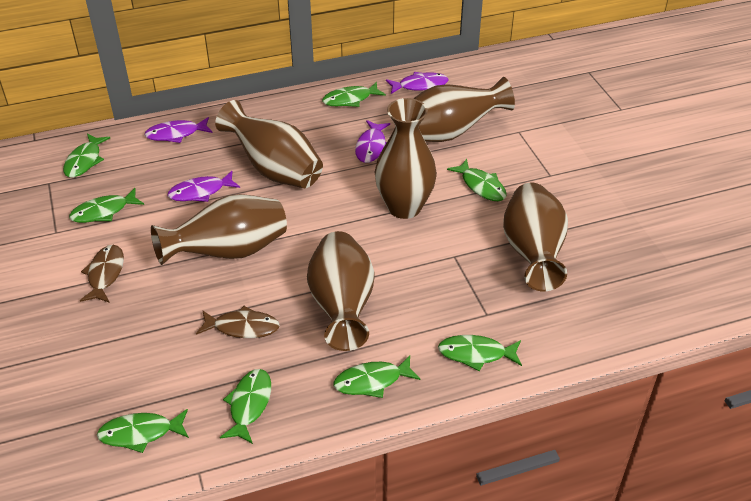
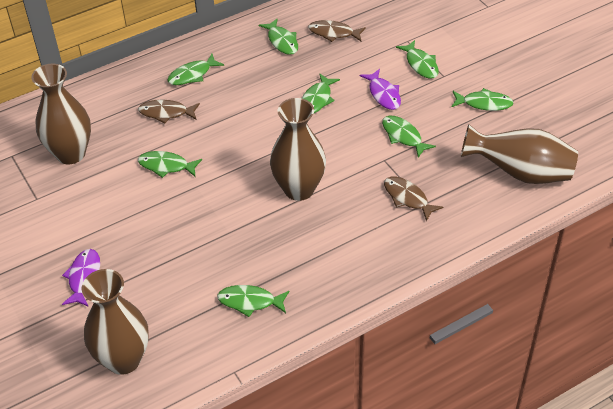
brown fish: 2 -> 3
brown vase: 6 -> 4
purple fish: 4 -> 2

